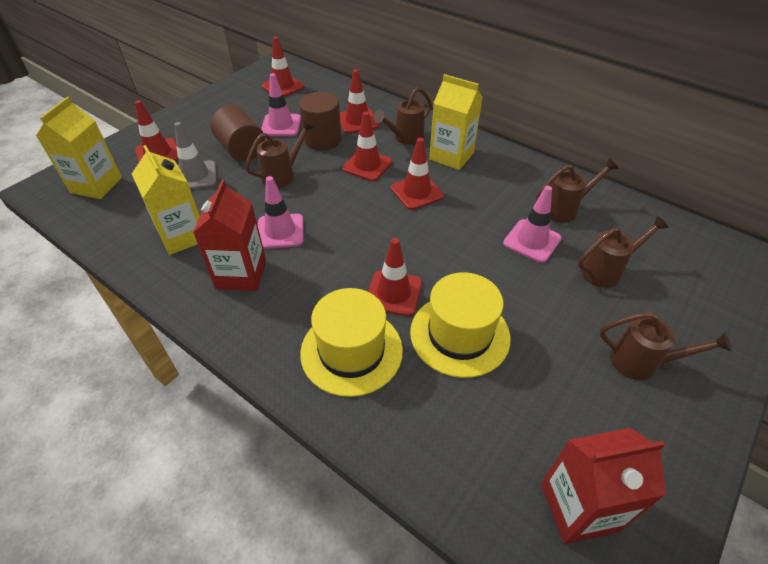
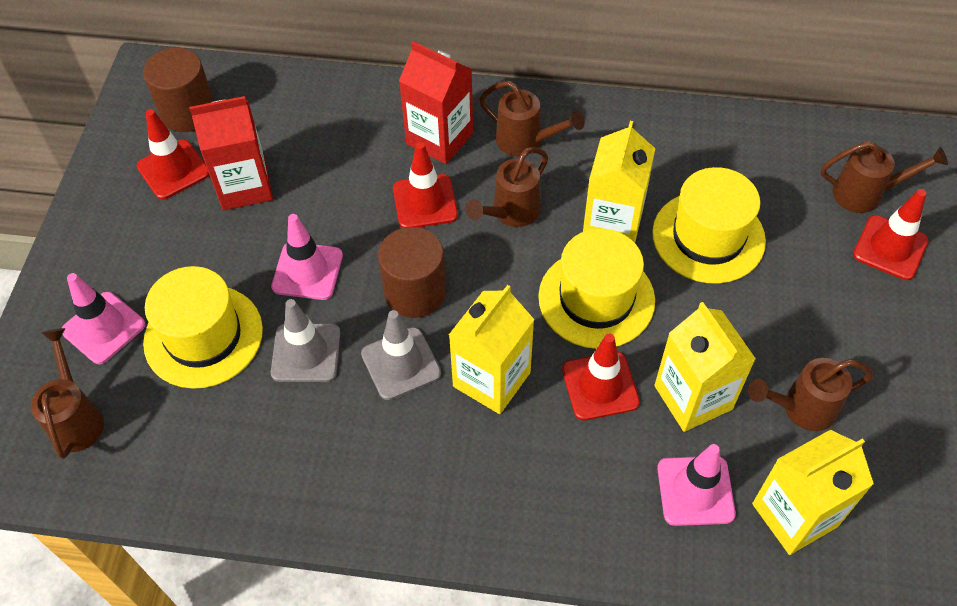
grey traffic cone: 1 -> 2
red traffic cone: 6 -> 4
yellow carton: 3 -> 4
yellow hat: 2 -> 3

